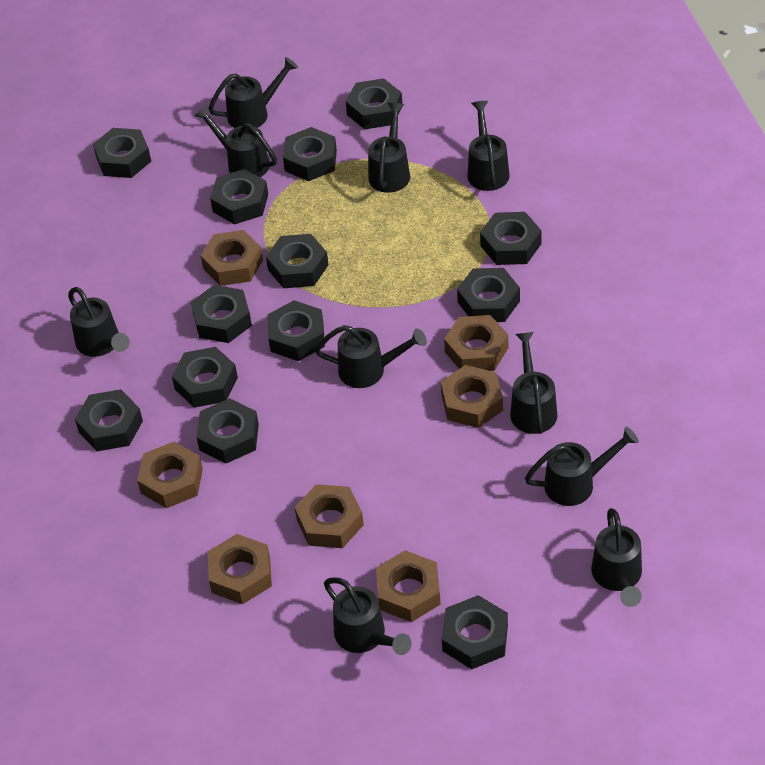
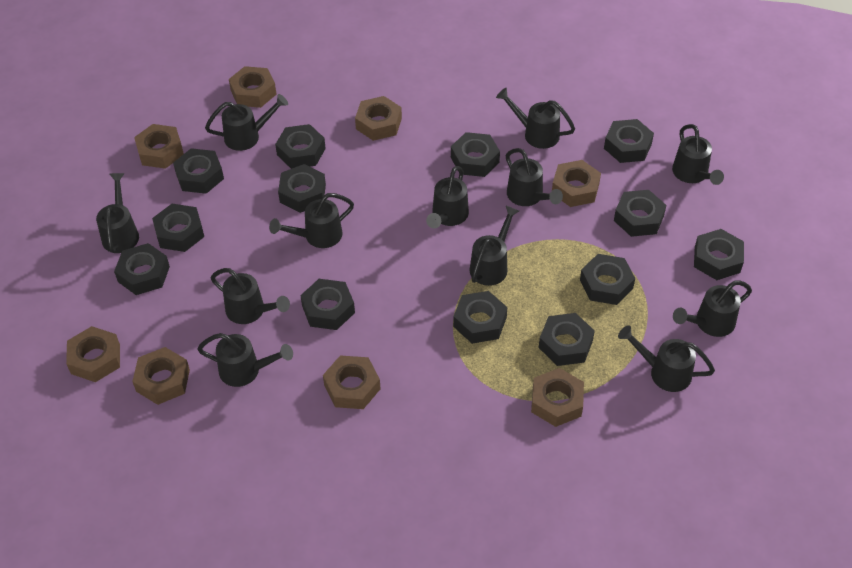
black watering can: 10 -> 12
brown nut: 7 -> 8

